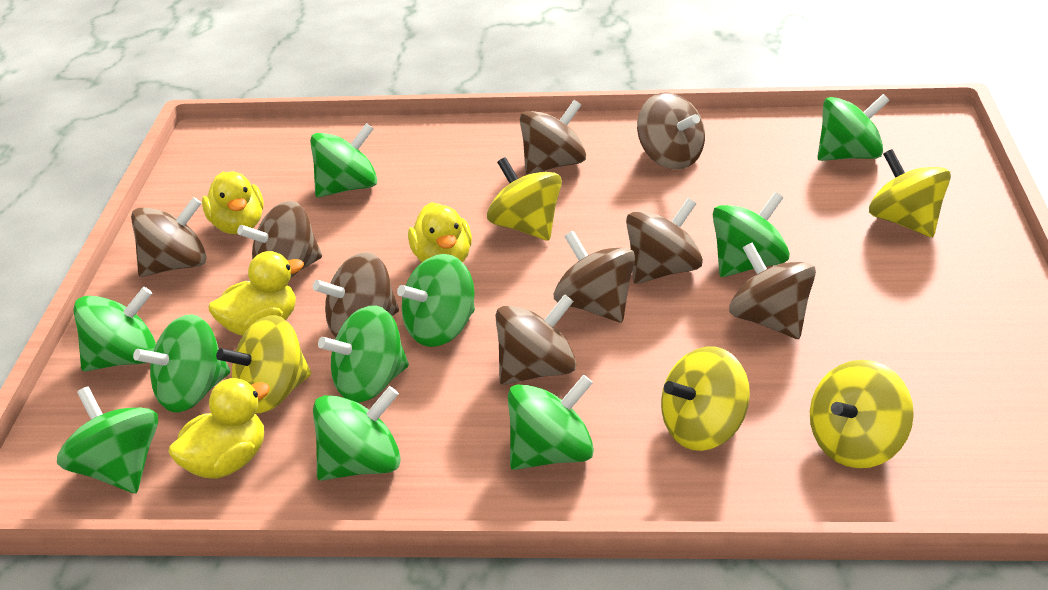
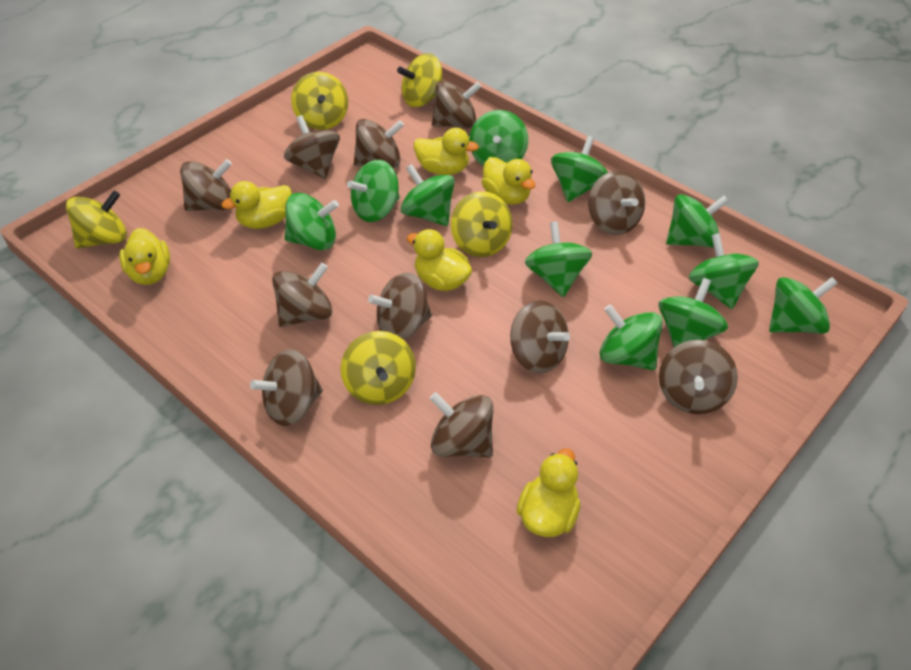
brown spinning top: 9 -> 11
green spinning top: 10 -> 11
yellow duck: 4 -> 6

